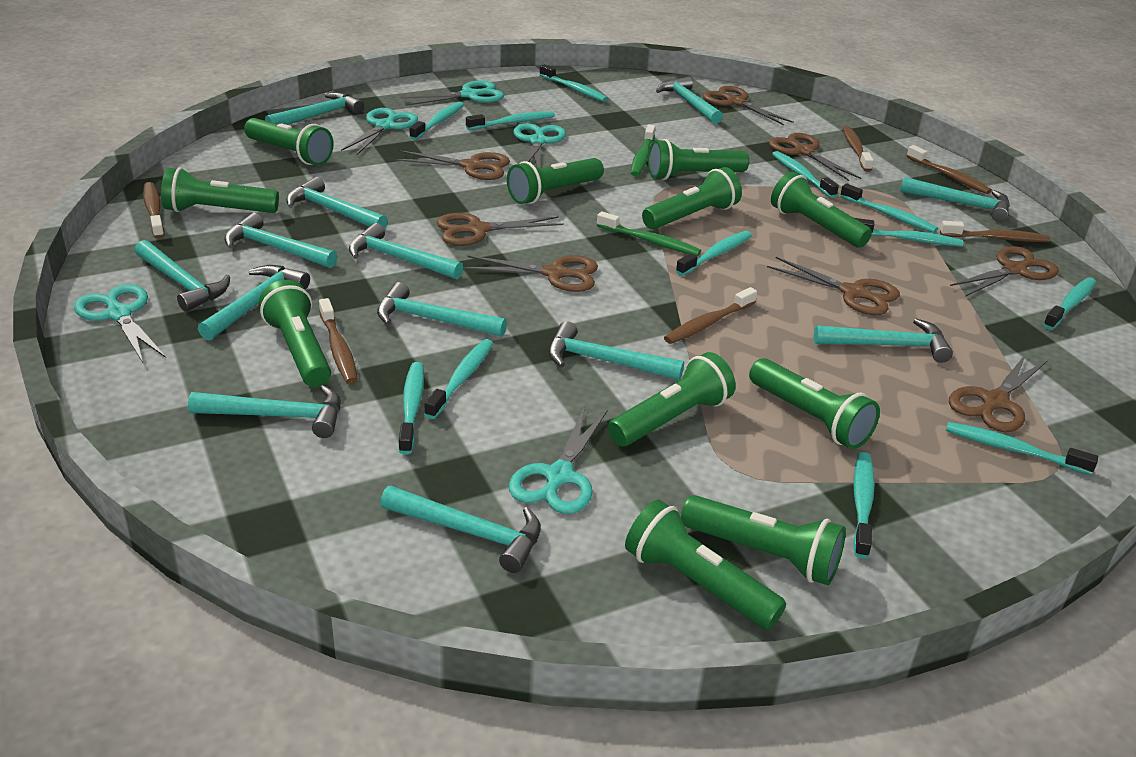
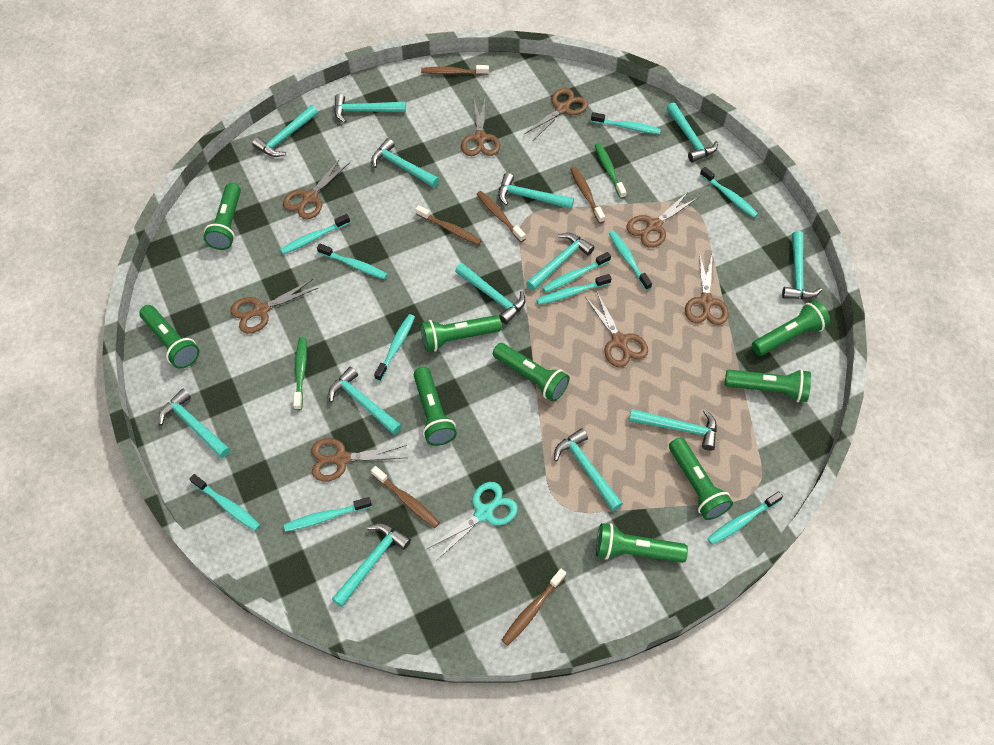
green flashlight: 11 -> 9
turquoise scissors: 5 -> 1
turquoise toothbrush: 12 -> 11

